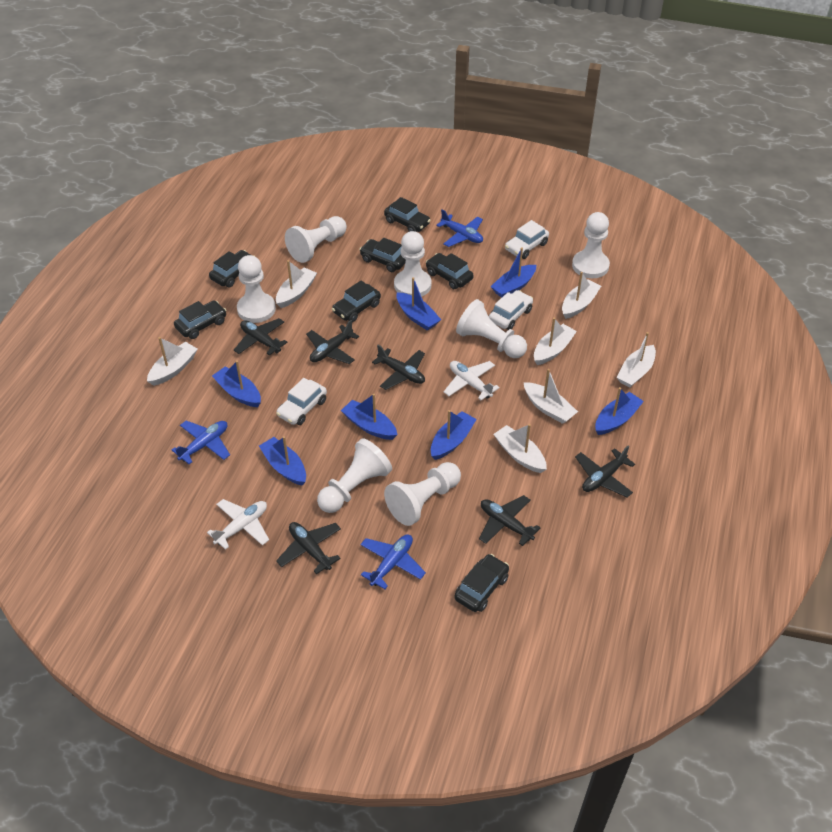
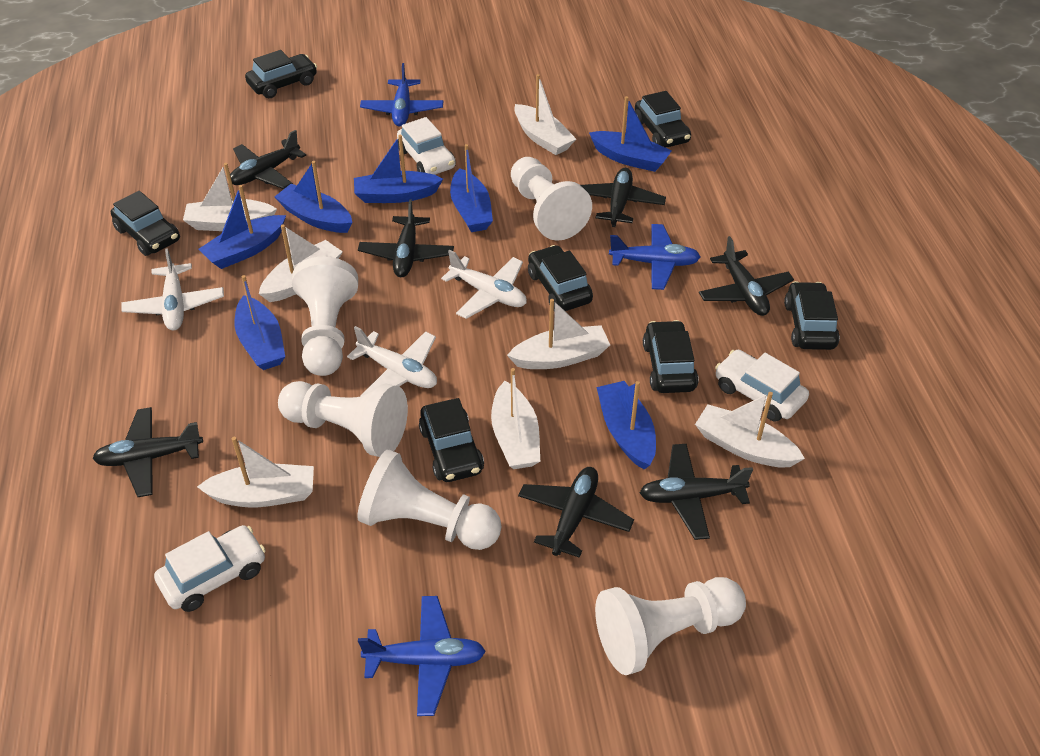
black plane: 6 -> 7
white pawn: 7 -> 5
white plane: 2 -> 3

